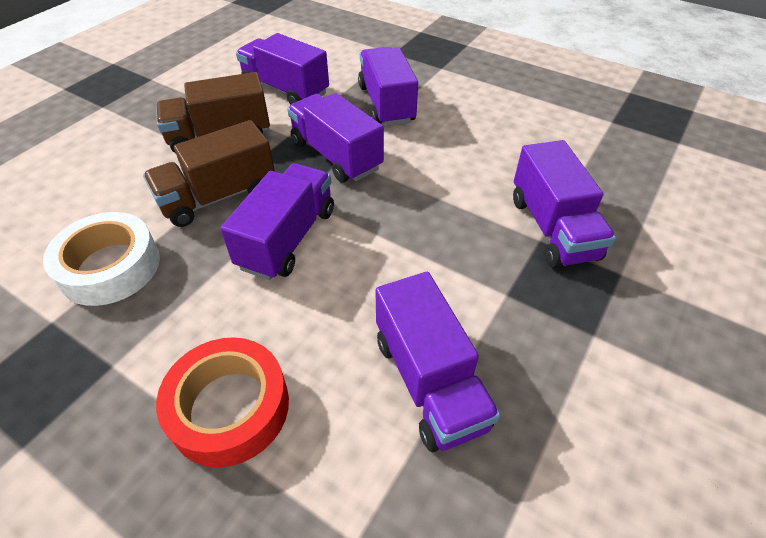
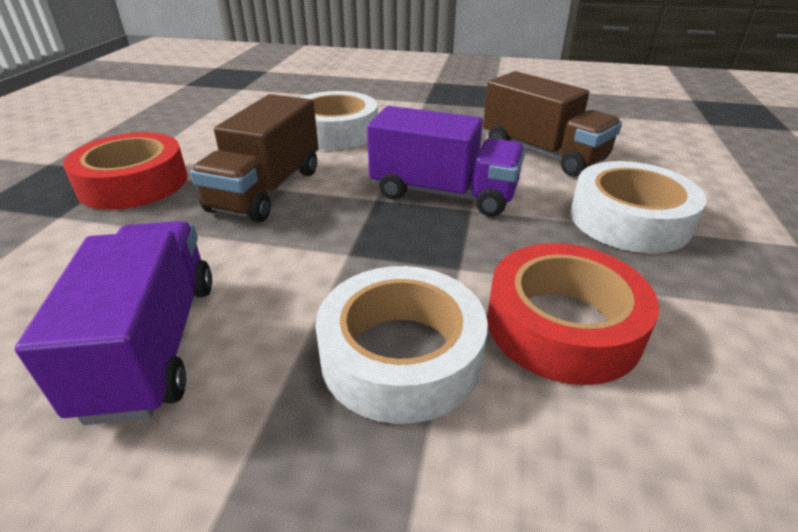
purple truck: 6 -> 2
red tape: 1 -> 2
white tape: 1 -> 3

